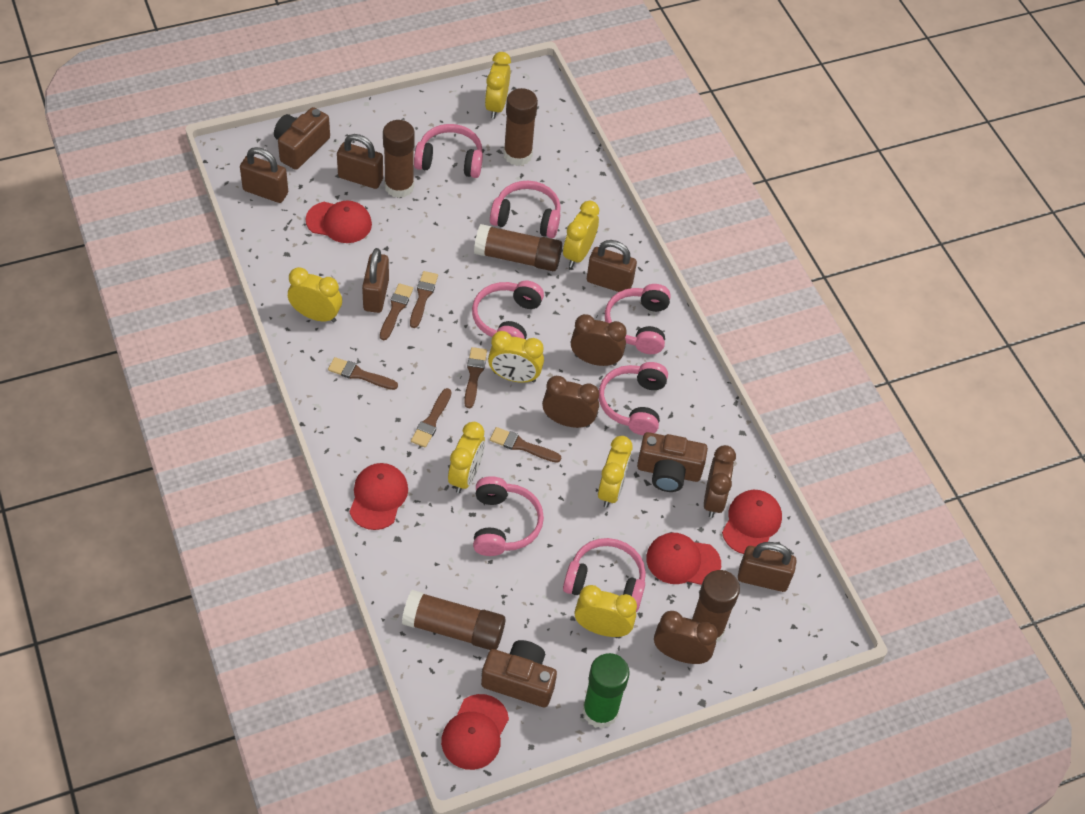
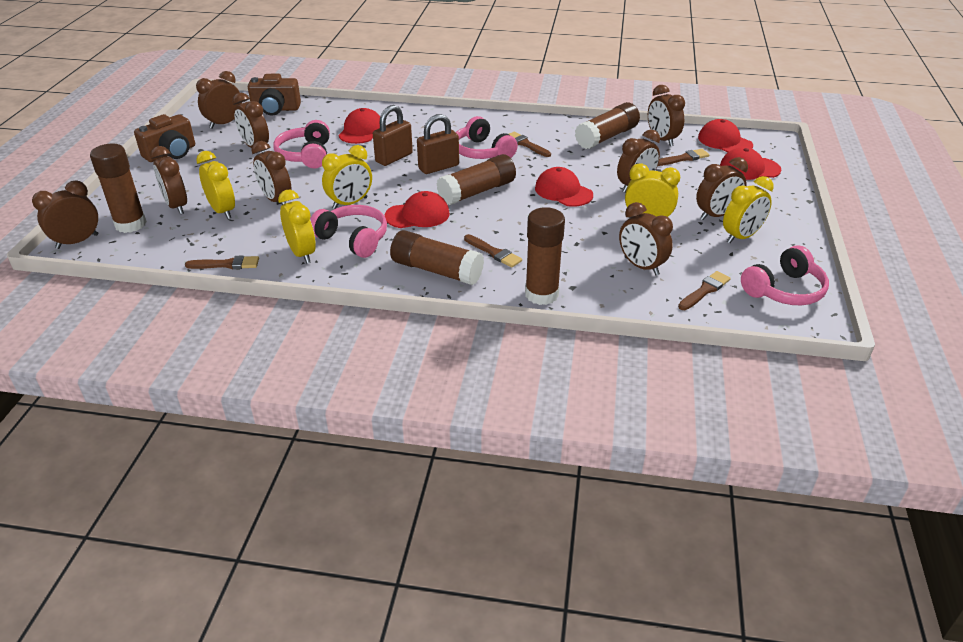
brown brush: 6 -> 5
brown camera: 3 -> 2
brown clock: 4 -> 9
brown padlock: 5 -> 2
green glue stick: 1 -> 0
pink headphones: 7 -> 4
yellow clock: 7 -> 5

